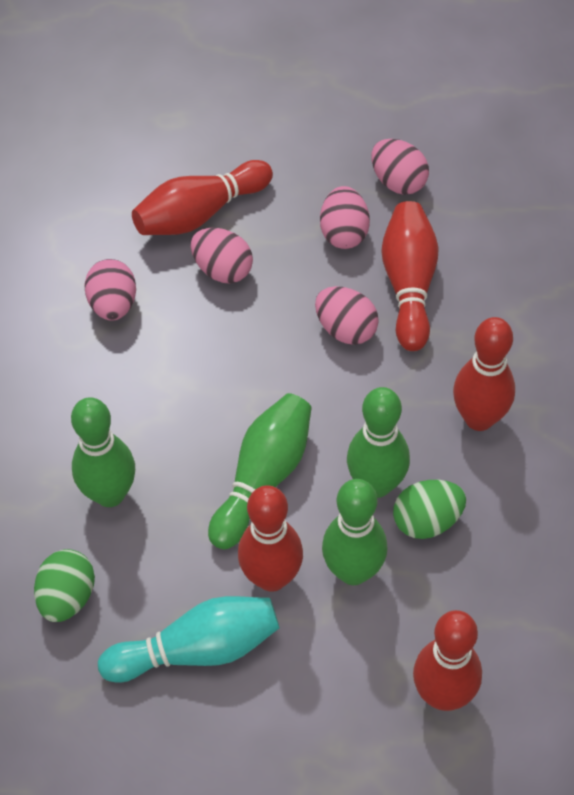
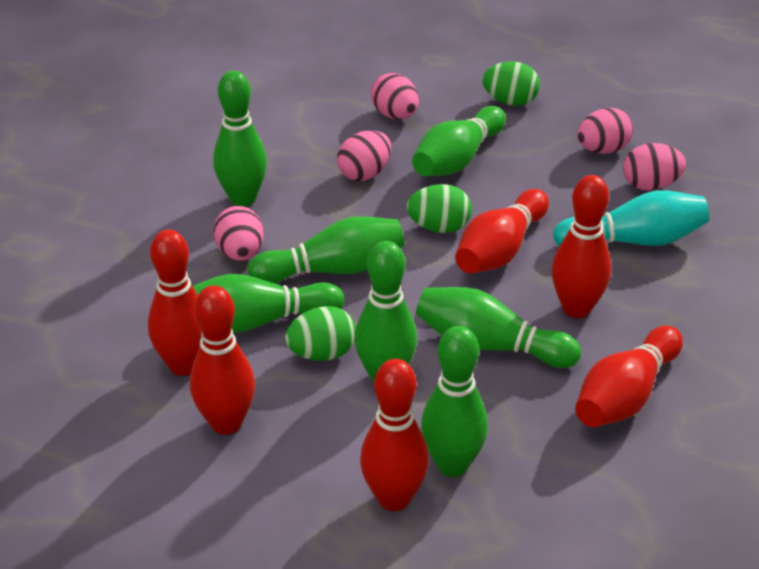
green bowling pin: 4 -> 7
green egg: 2 -> 3
red bowling pin: 5 -> 6

